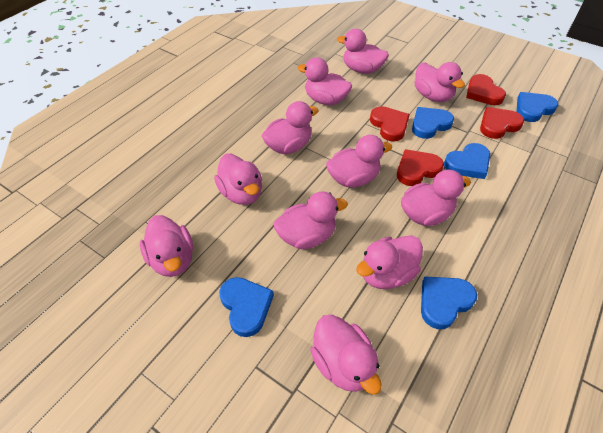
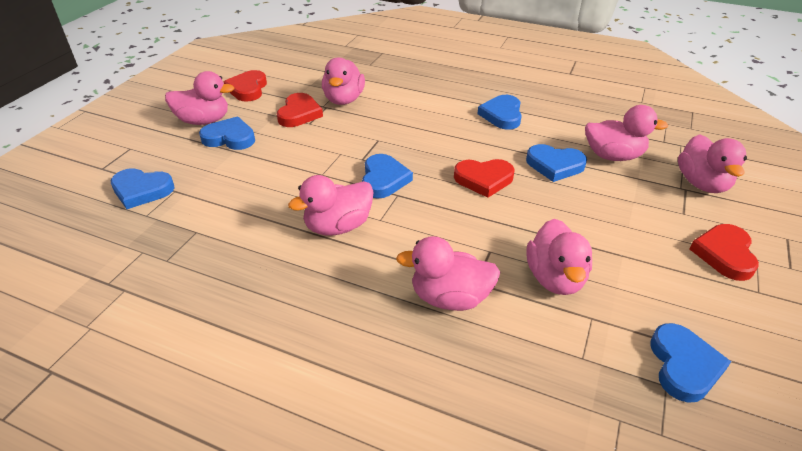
blue heart: 5 -> 6
pink duck: 11 -> 7

